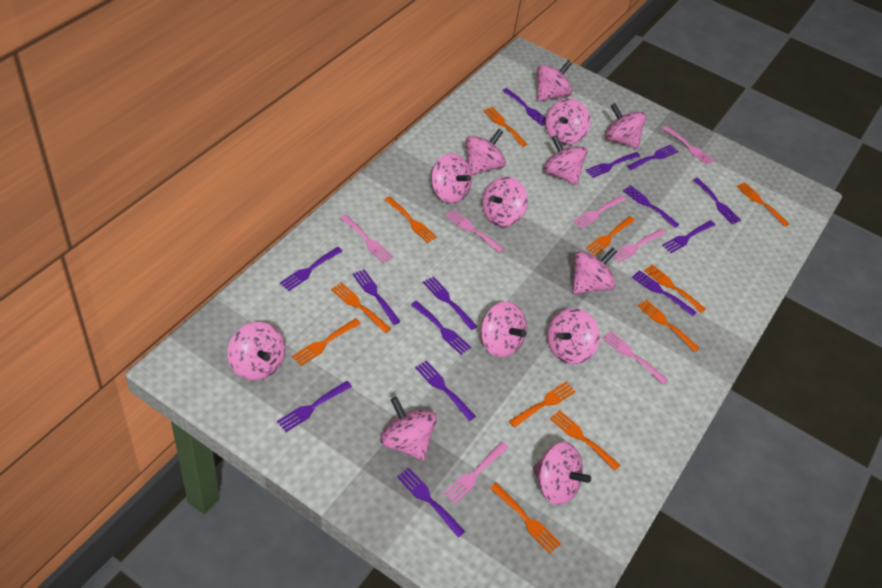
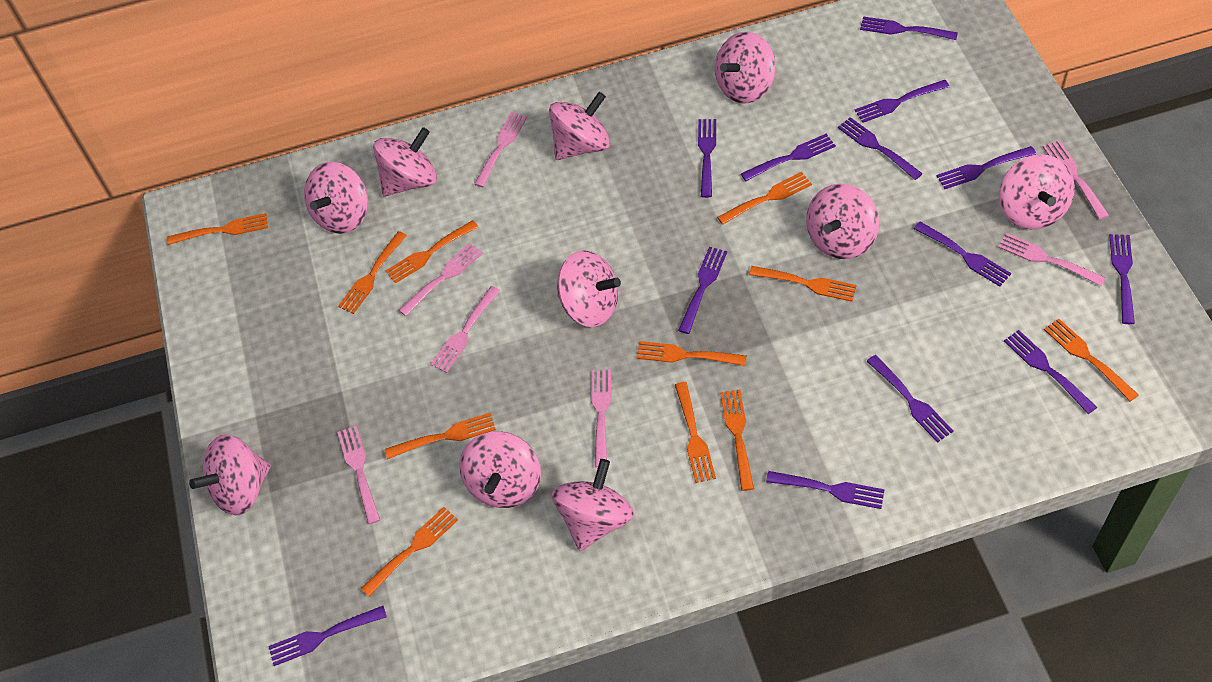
pink spinning top: 13 -> 10
purple fork: 14 -> 13

